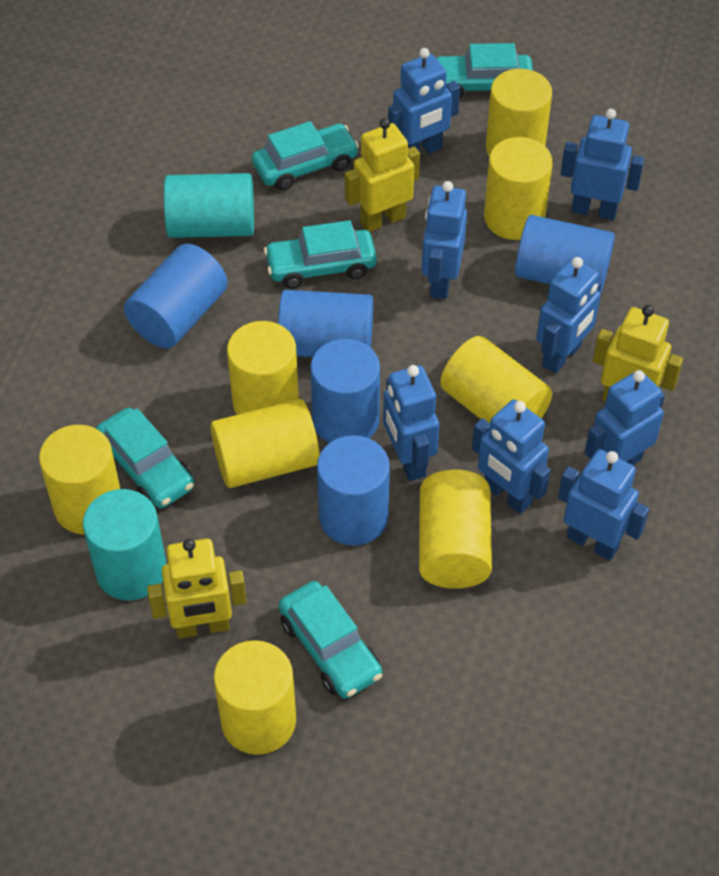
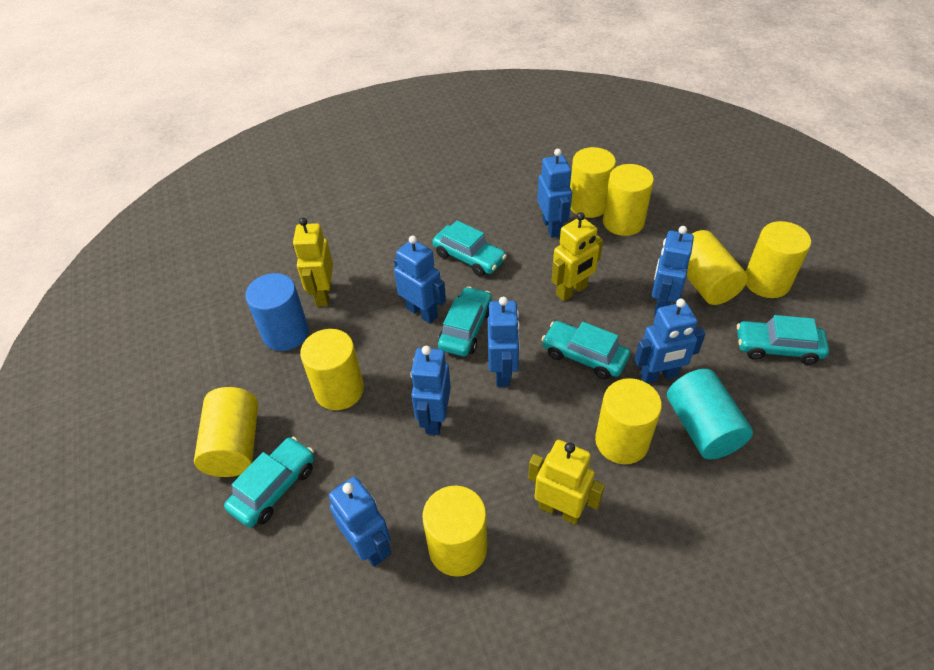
blue cylinder: 5 -> 1
blue robot: 8 -> 7
turquoise cylinder: 2 -> 1

